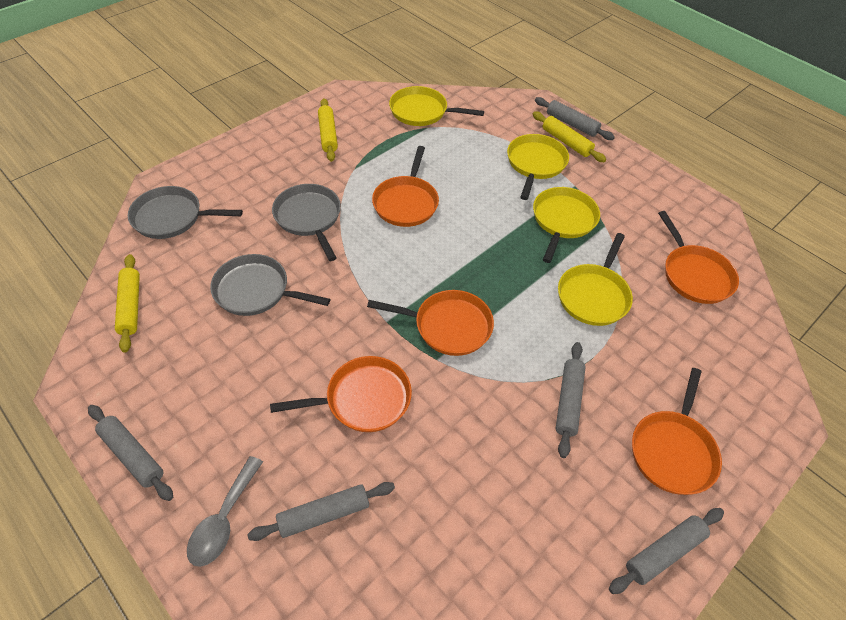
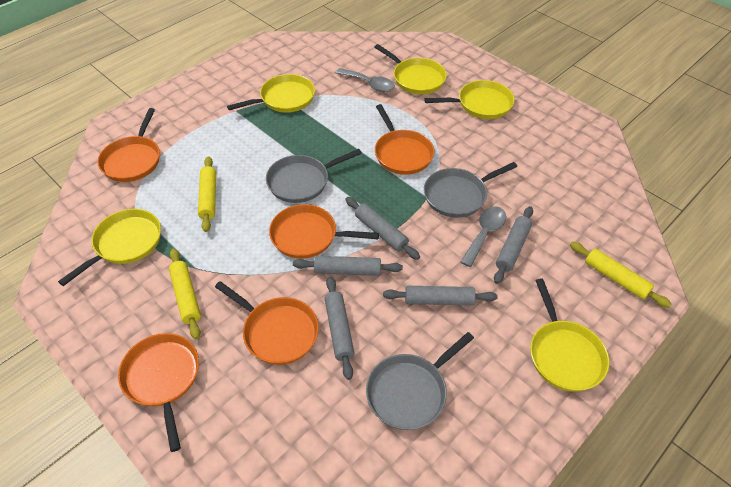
grey spoon: 1 -> 2
yellow pan: 4 -> 5

